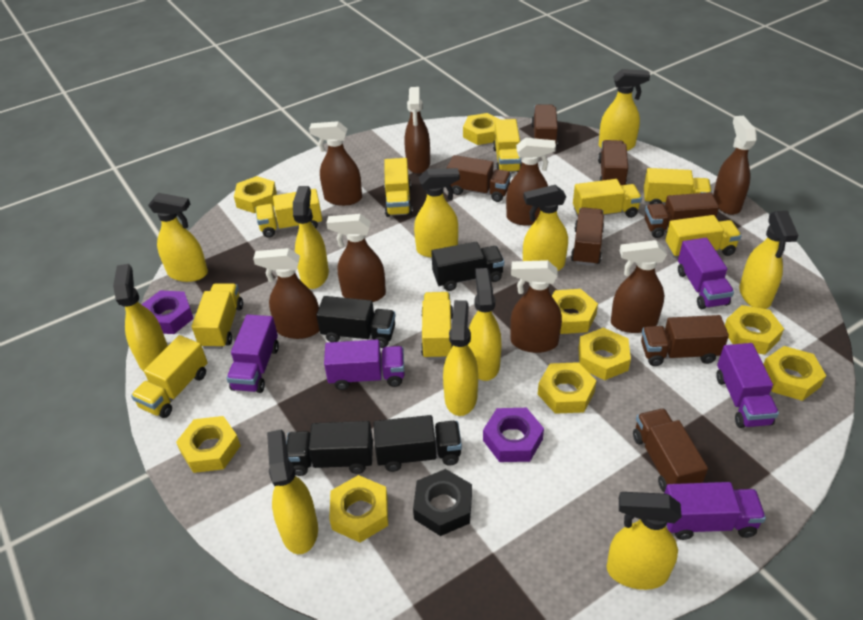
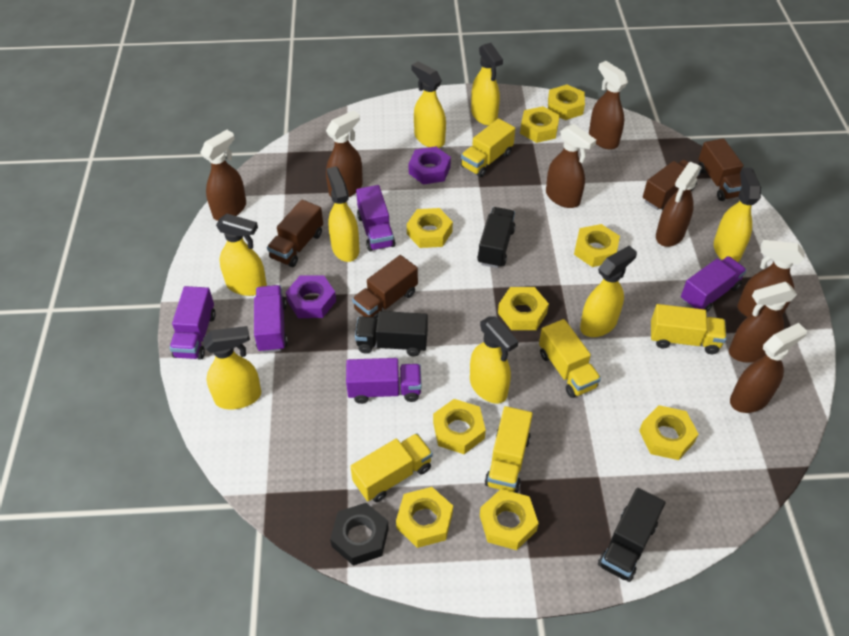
black truck: 4 -> 3
brown truck: 7 -> 4
yellow spray bottle: 11 -> 8
yellow truck: 9 -> 5

